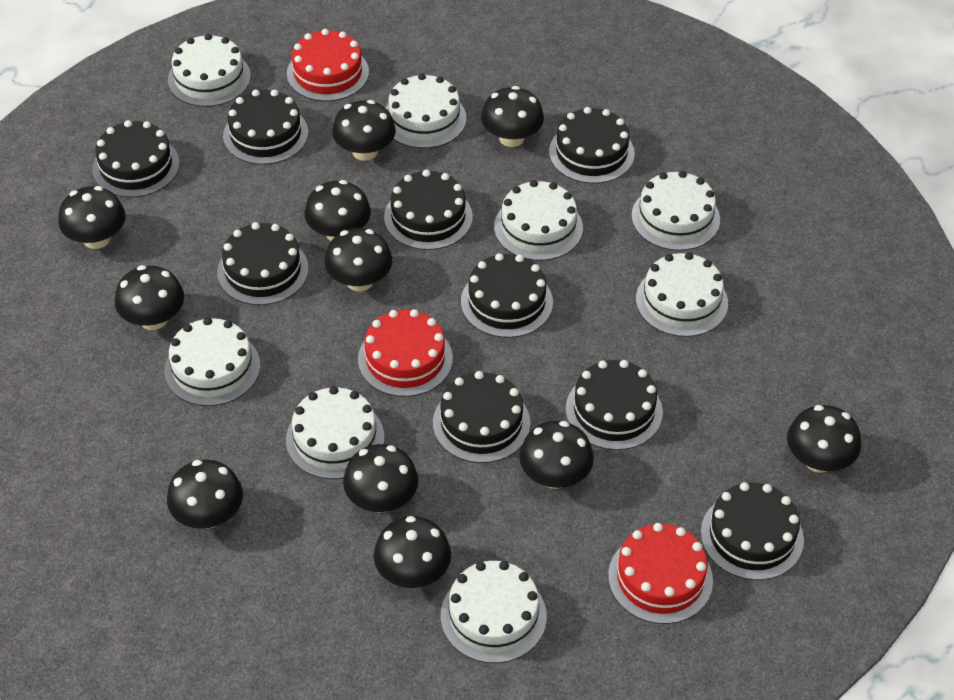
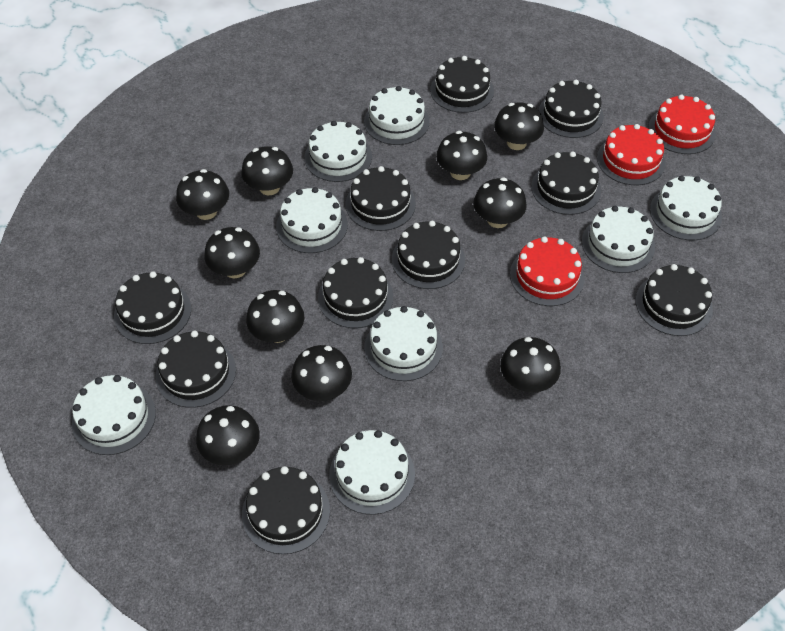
black cake: 9 -> 10
black mushroom: 11 -> 10

